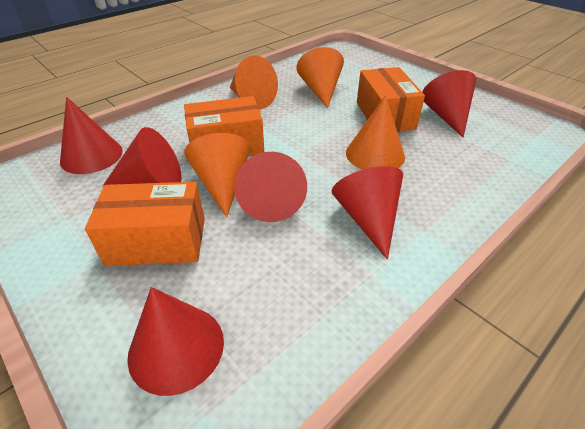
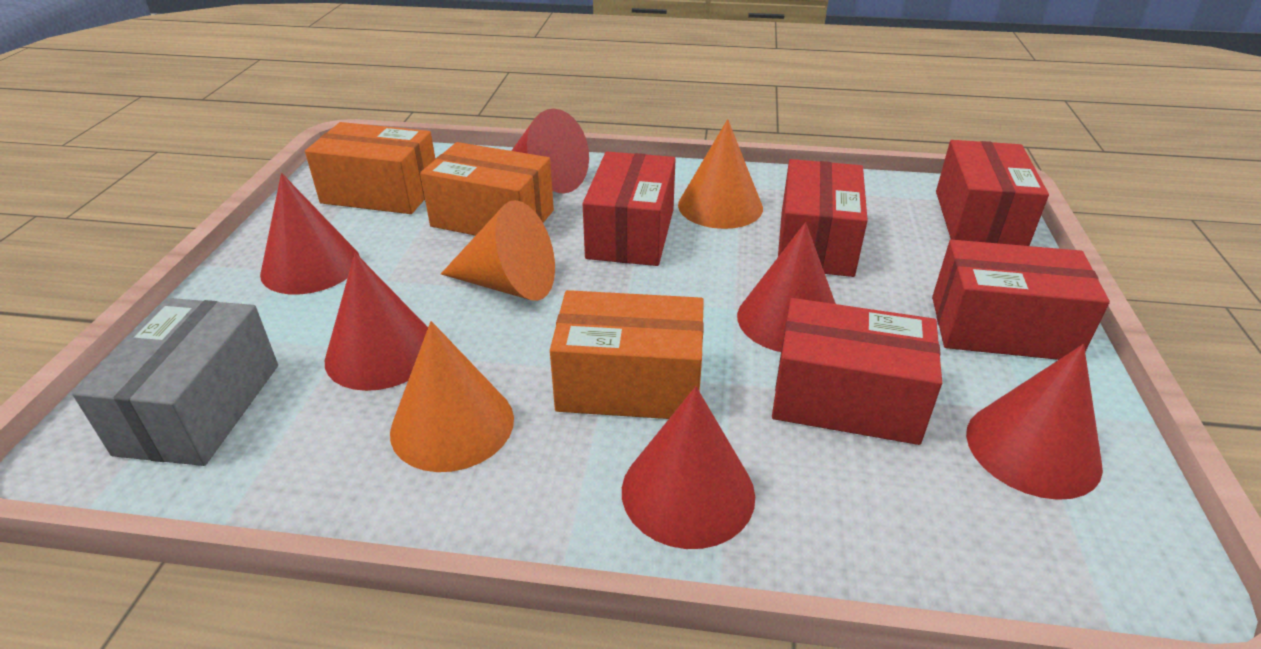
grey box: 0 -> 1
orange cone: 4 -> 3
red box: 0 -> 5

